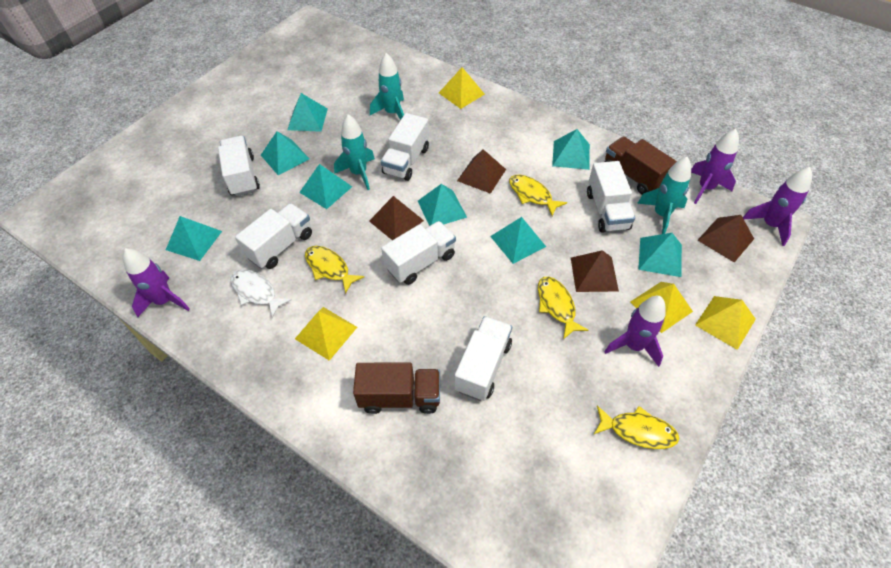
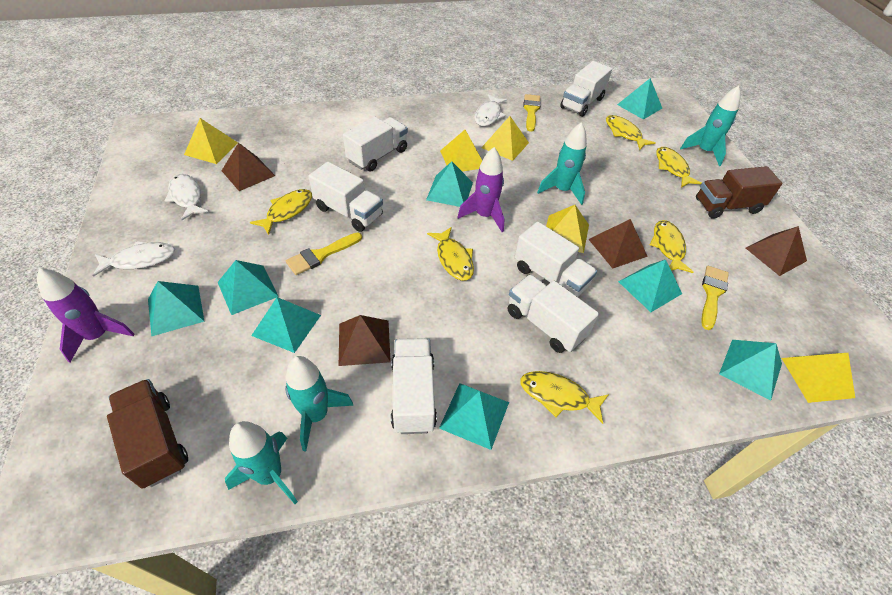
purple rocket: 4 -> 2
turquoise rocket: 3 -> 4
white fish: 1 -> 3
yellow brush: 0 -> 3
yellow fish: 4 -> 6
yellow pyramid: 4 -> 5

